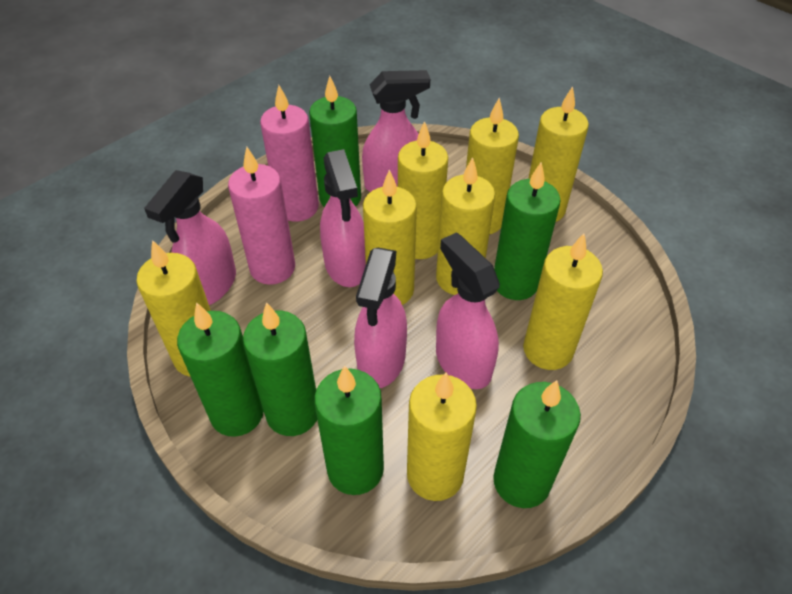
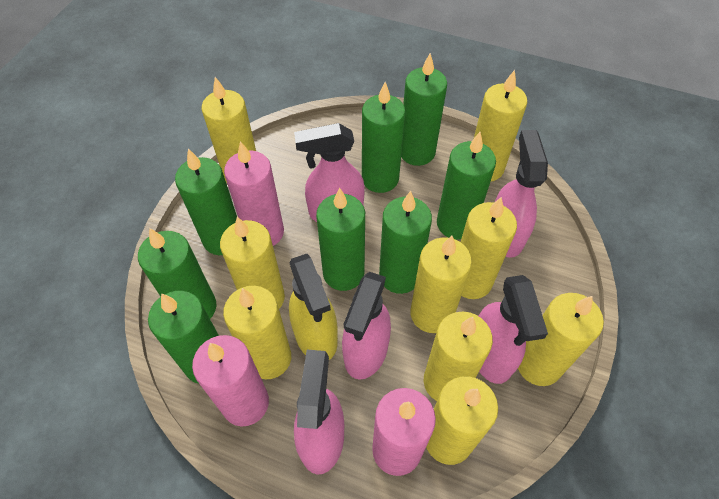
green candle: 6 -> 8
pink candle: 2 -> 3
yellow candle: 8 -> 9
yellow spray bottle: 0 -> 1

